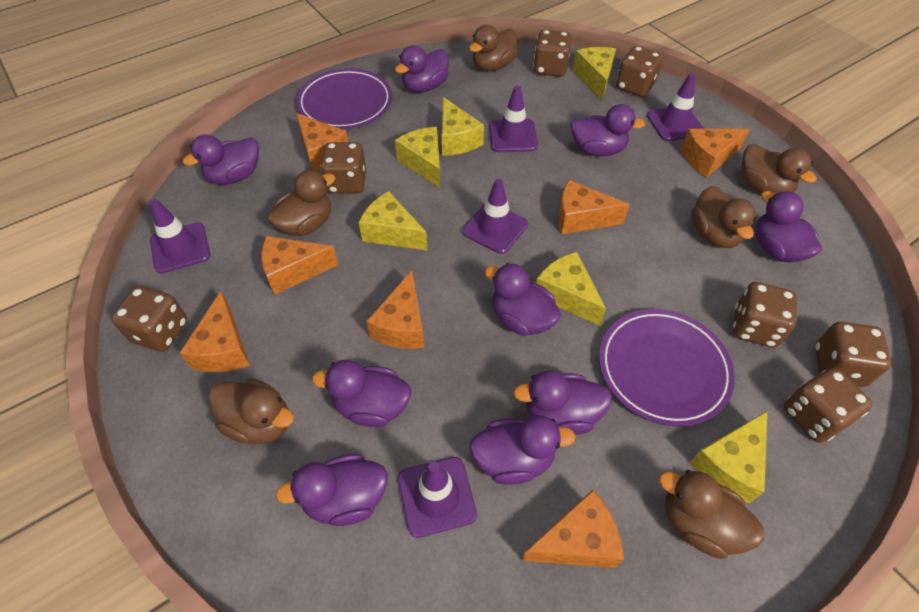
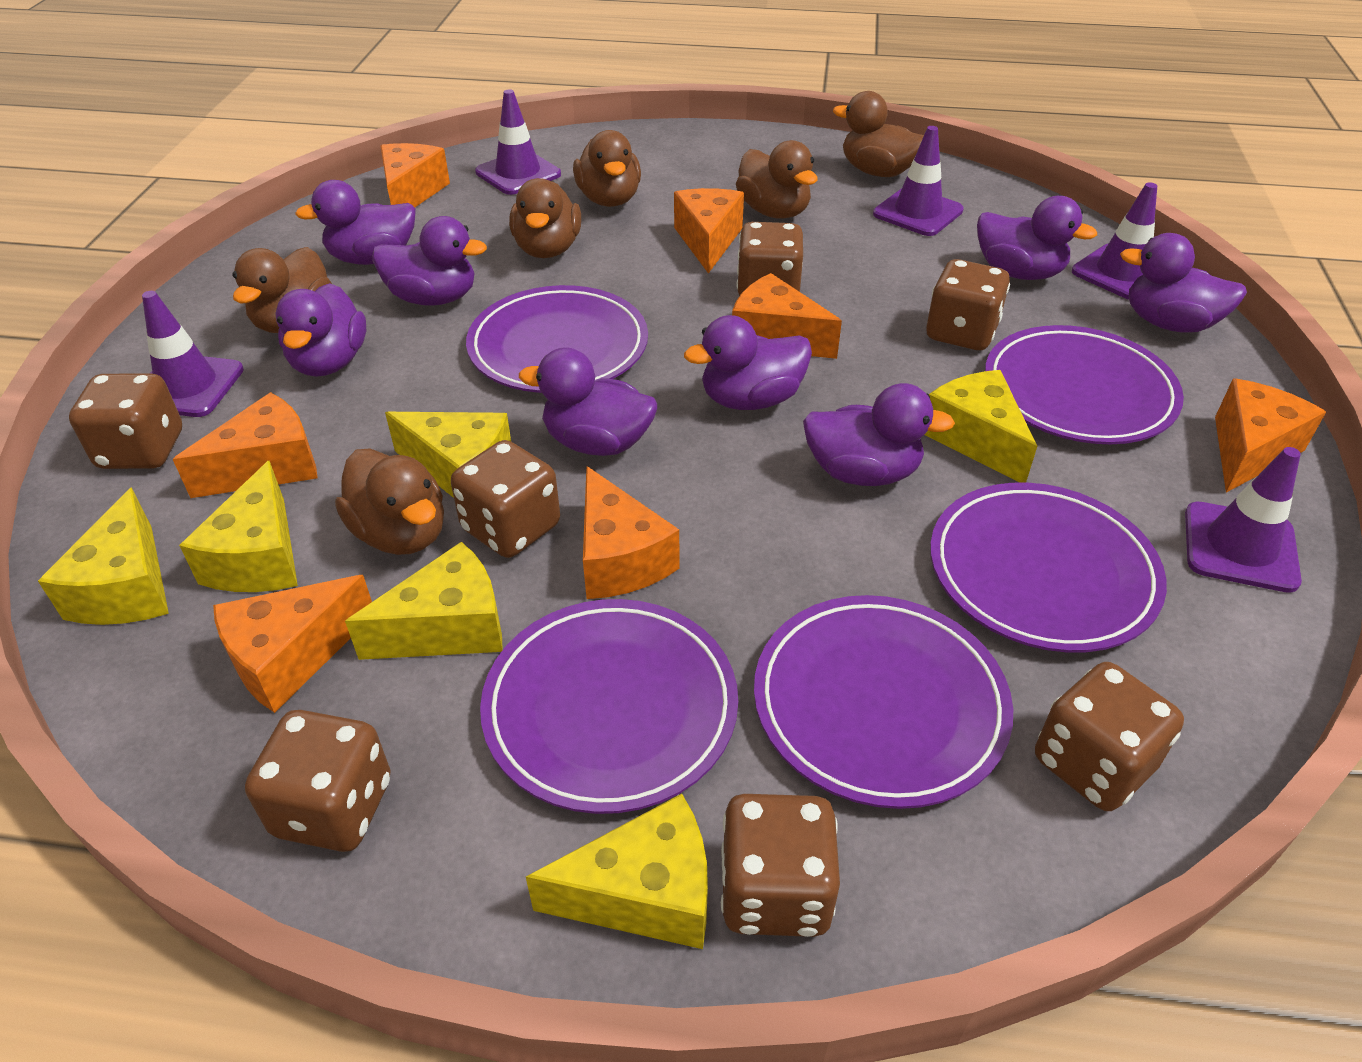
purple duck: 9 -> 8
purple plate: 2 -> 5

